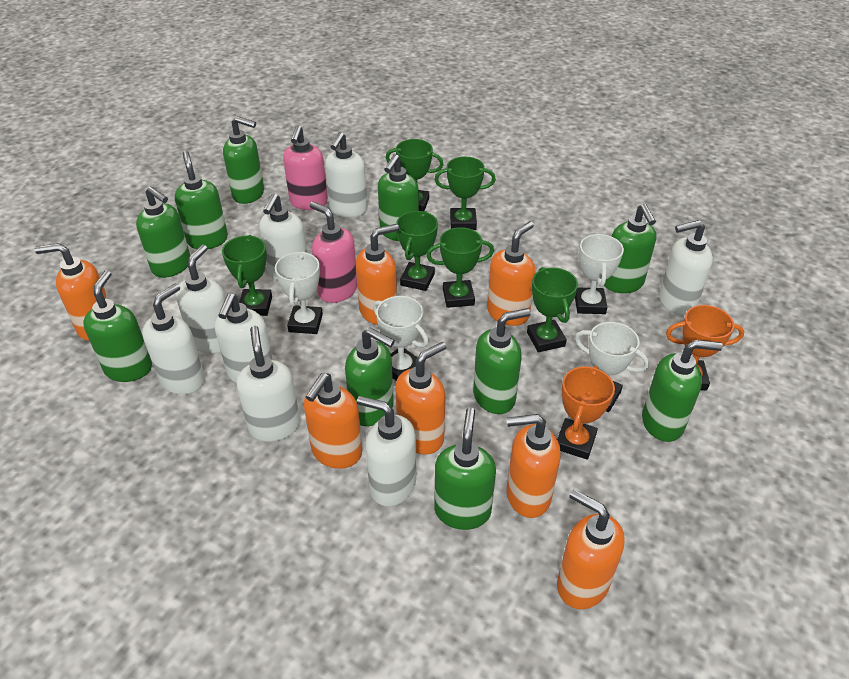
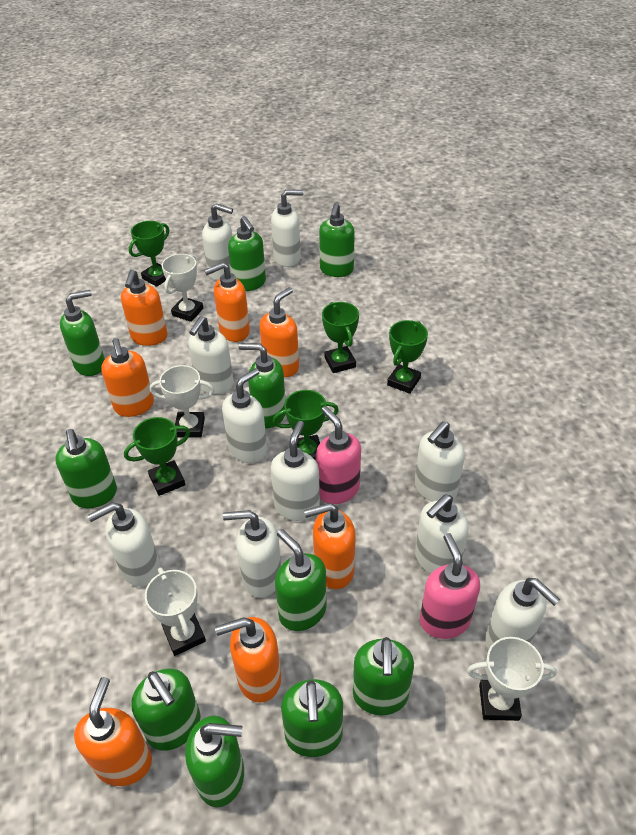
green trophy: 6 -> 5
orange trophy: 2 -> 0
white soap dispenser: 8 -> 10

